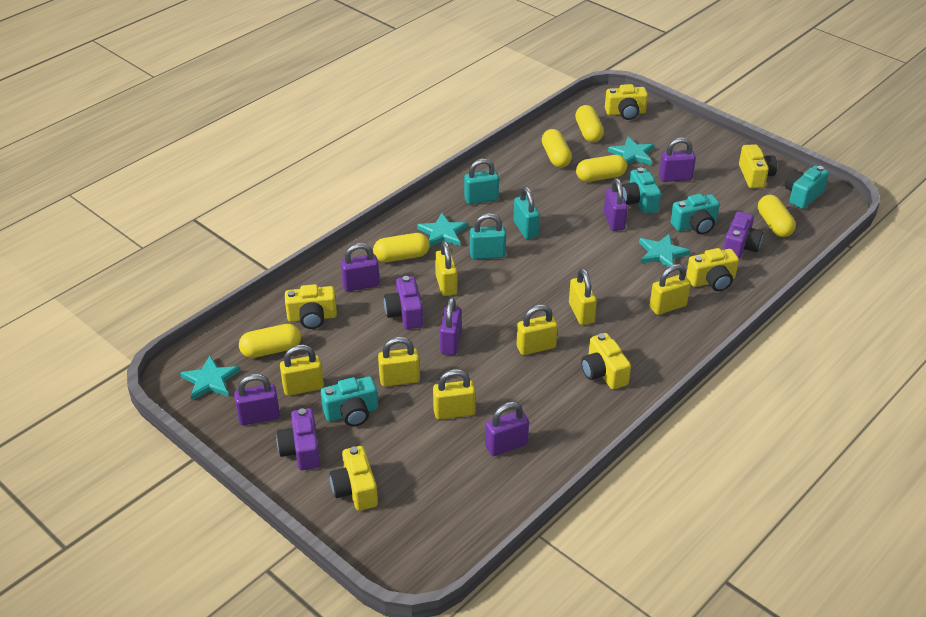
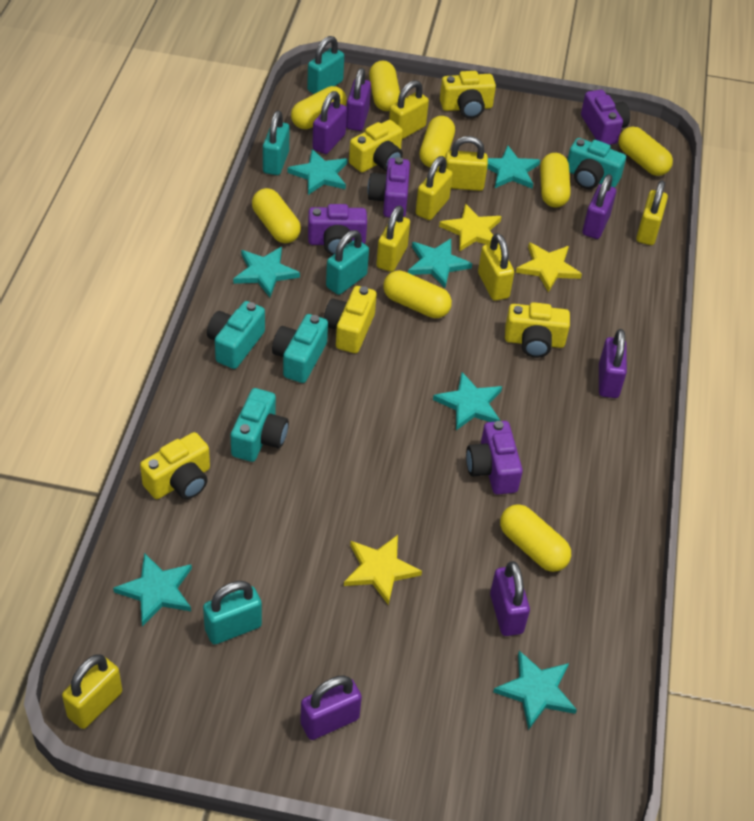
purple camera: 3 -> 4
turquoise padlock: 3 -> 4
turquoise star: 4 -> 7
yellow camera: 6 -> 5
yellow capsule: 6 -> 8
yellow star: 0 -> 3

